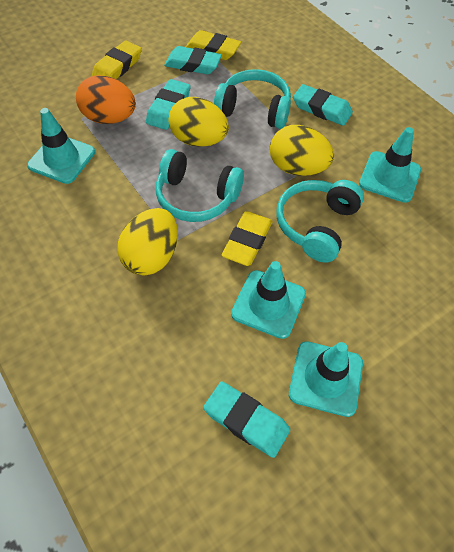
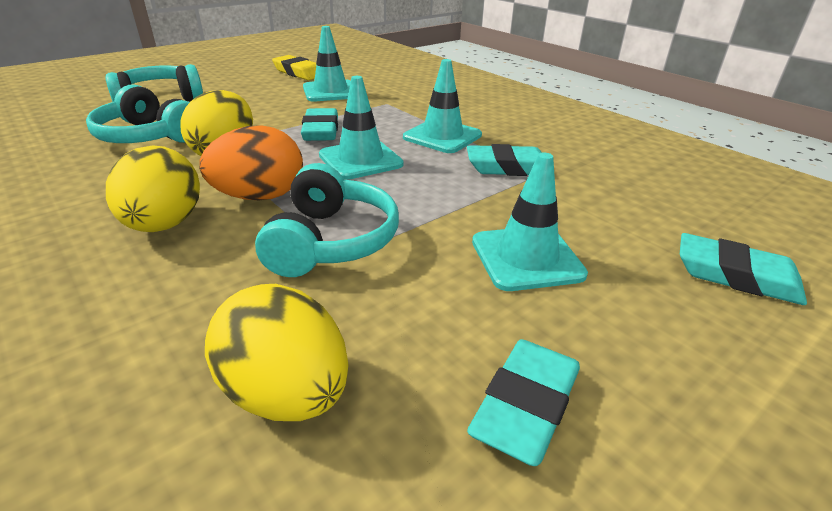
yellow eraser: 3 -> 1

